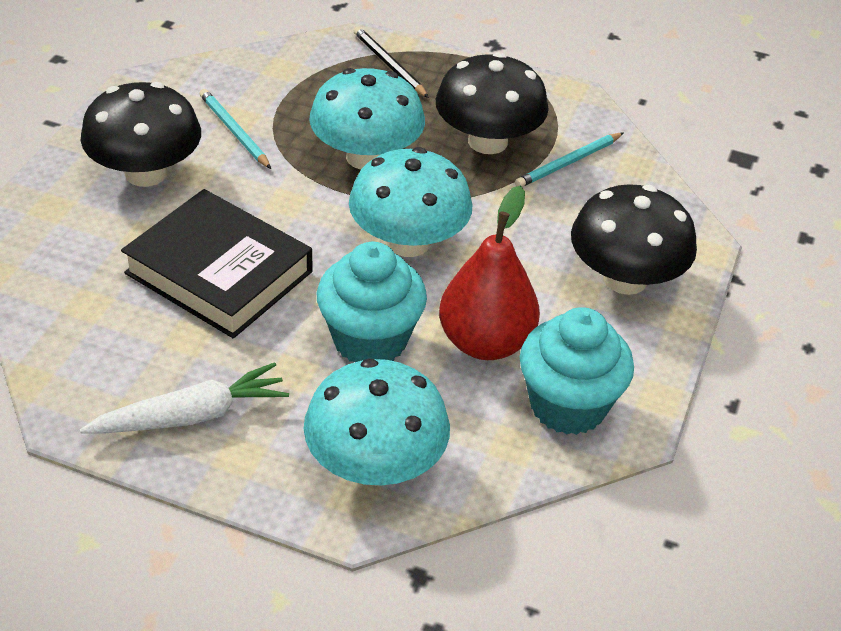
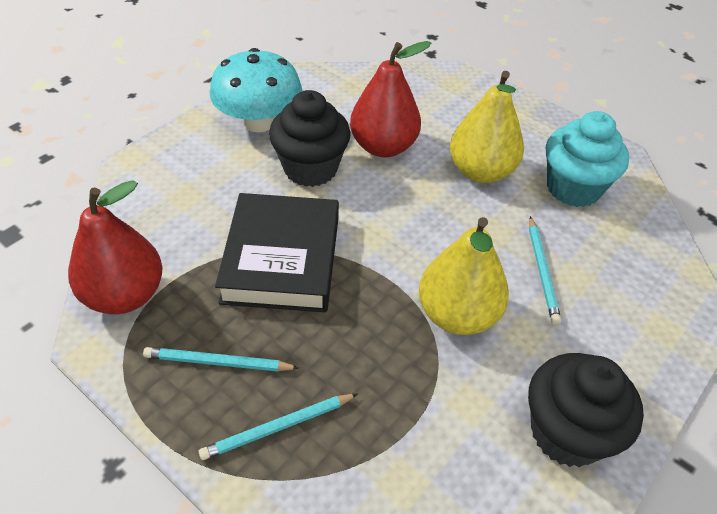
black cupcake: 0 -> 2
black mushroom: 3 -> 0
black pencil: 1 -> 0
red pear: 1 -> 2
turquoise cupcake: 2 -> 1
turquoise mushroom: 3 -> 1
turquoise pencil: 2 -> 3
white carrot: 1 -> 0
yellow pear: 0 -> 2

